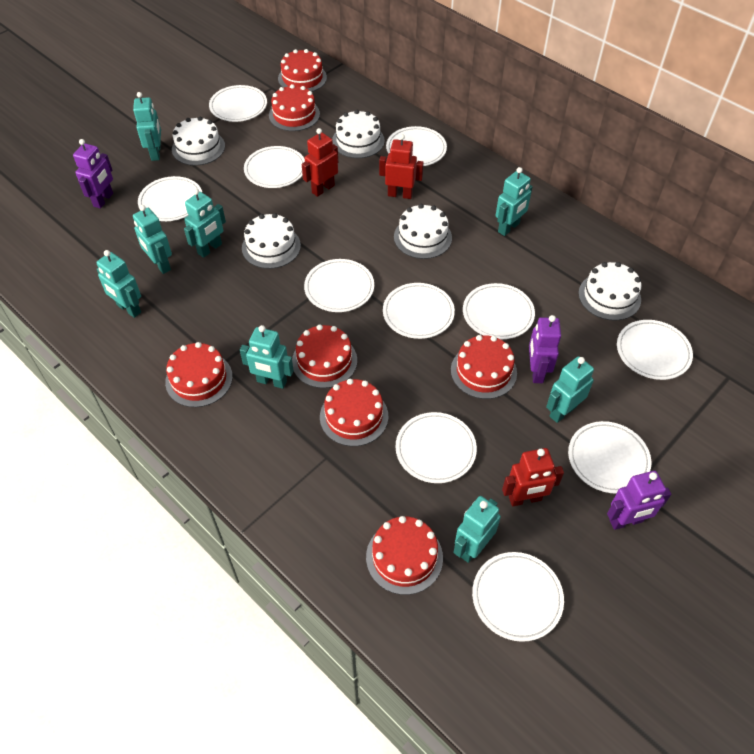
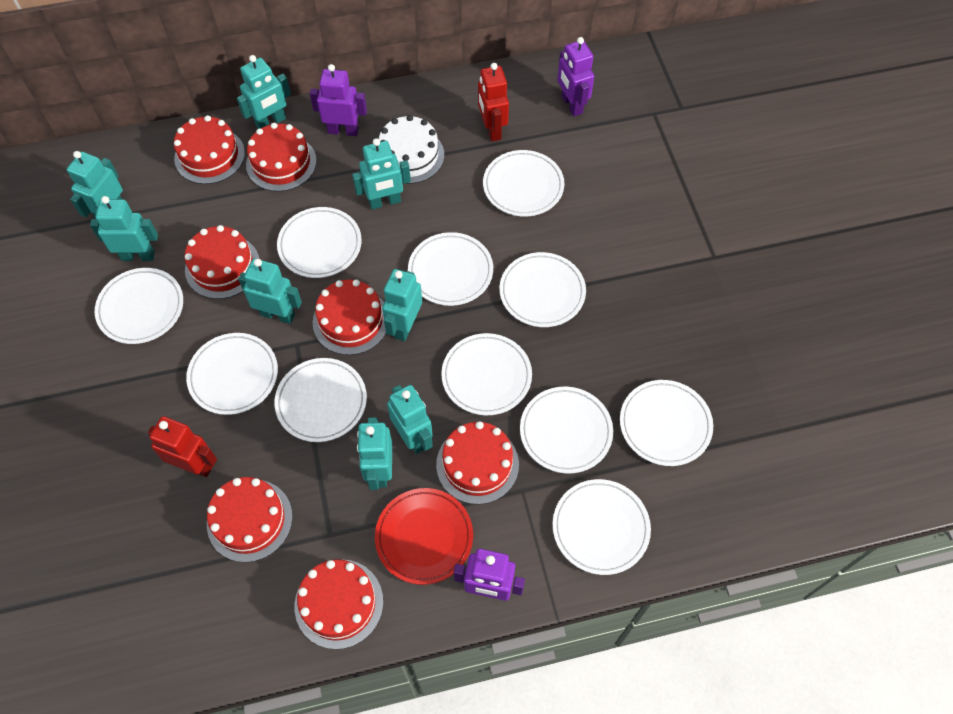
red plate: 0 -> 1
red robot: 3 -> 2
white cake: 5 -> 1

